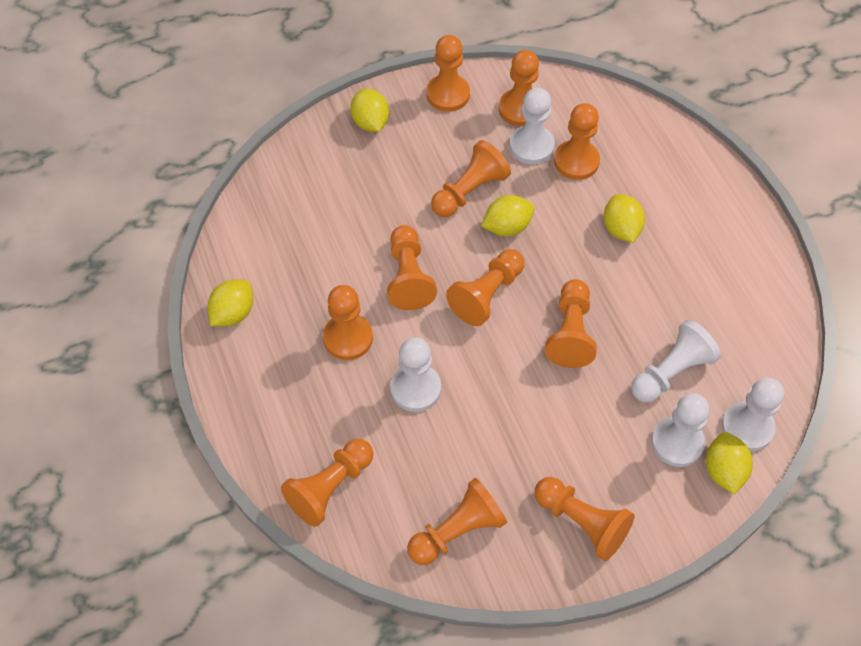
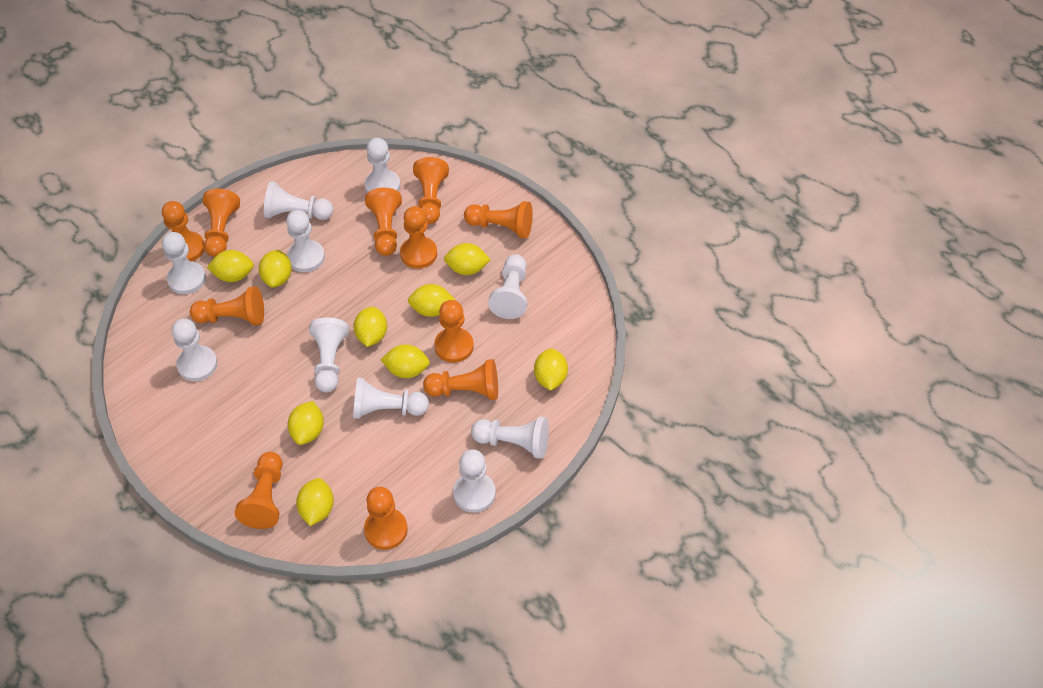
white pawn: 5 -> 10
yellow lemon: 5 -> 9

